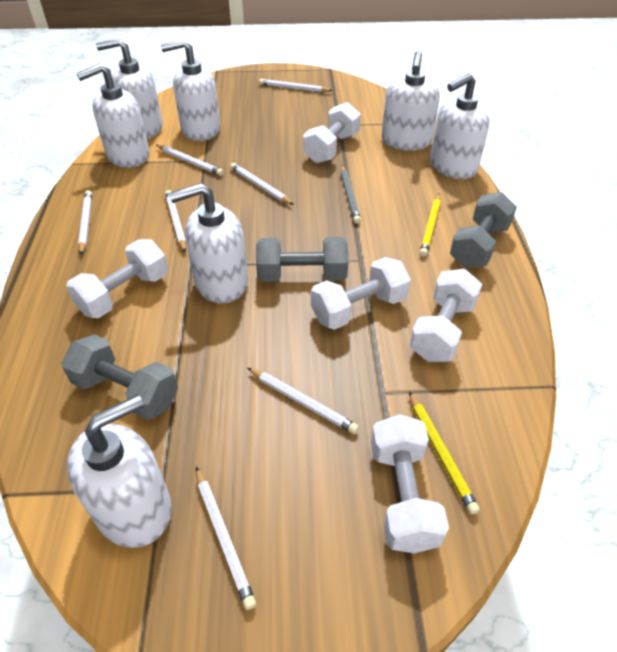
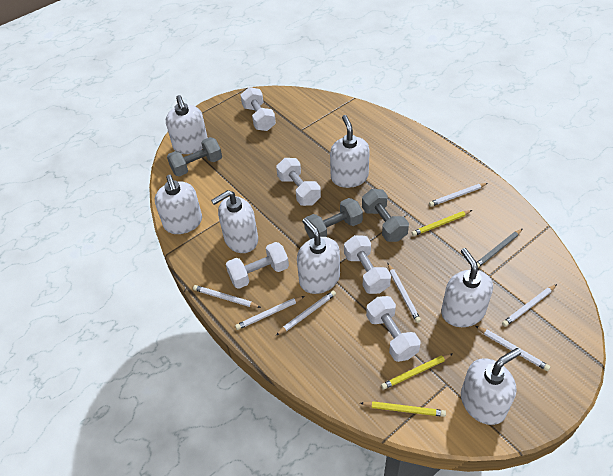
yellow pencil: 2 -> 3

